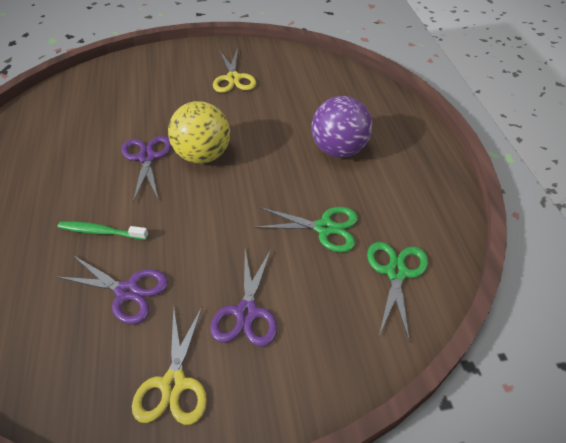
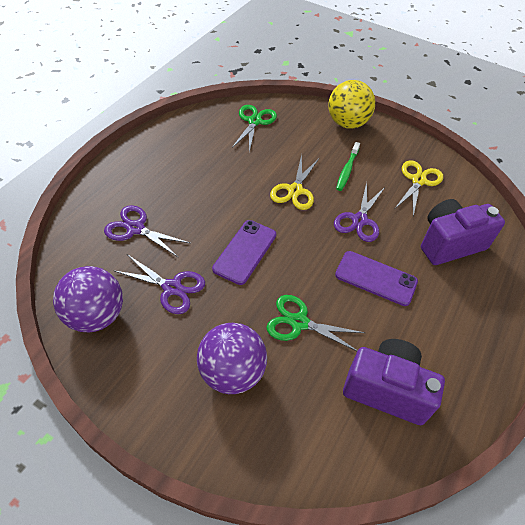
purple ball: 1 -> 2
purple camera: 0 -> 2
purple phone: 0 -> 2

